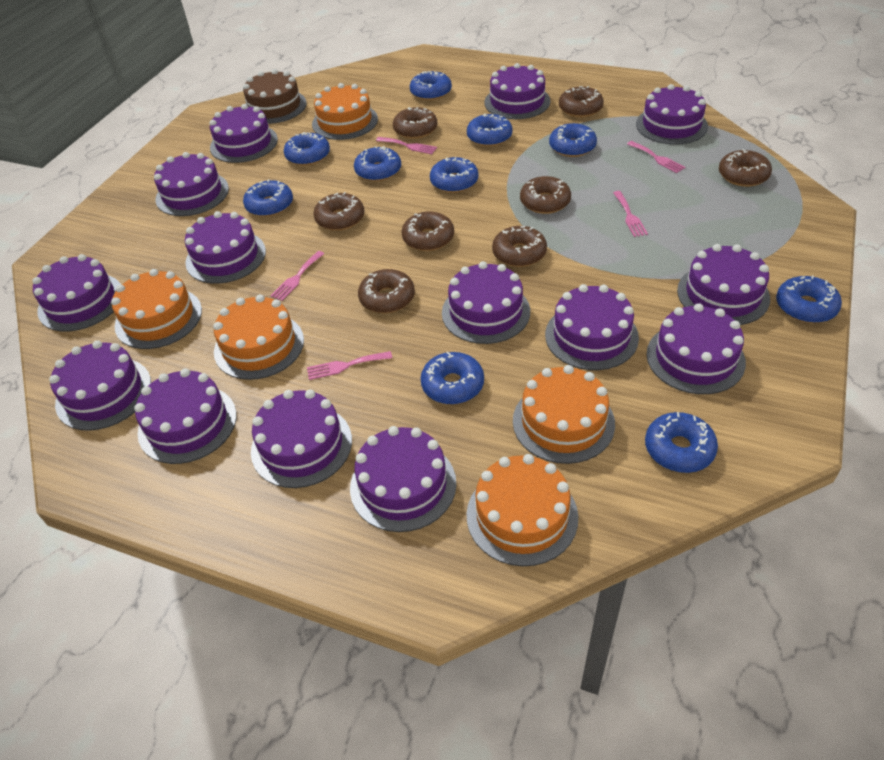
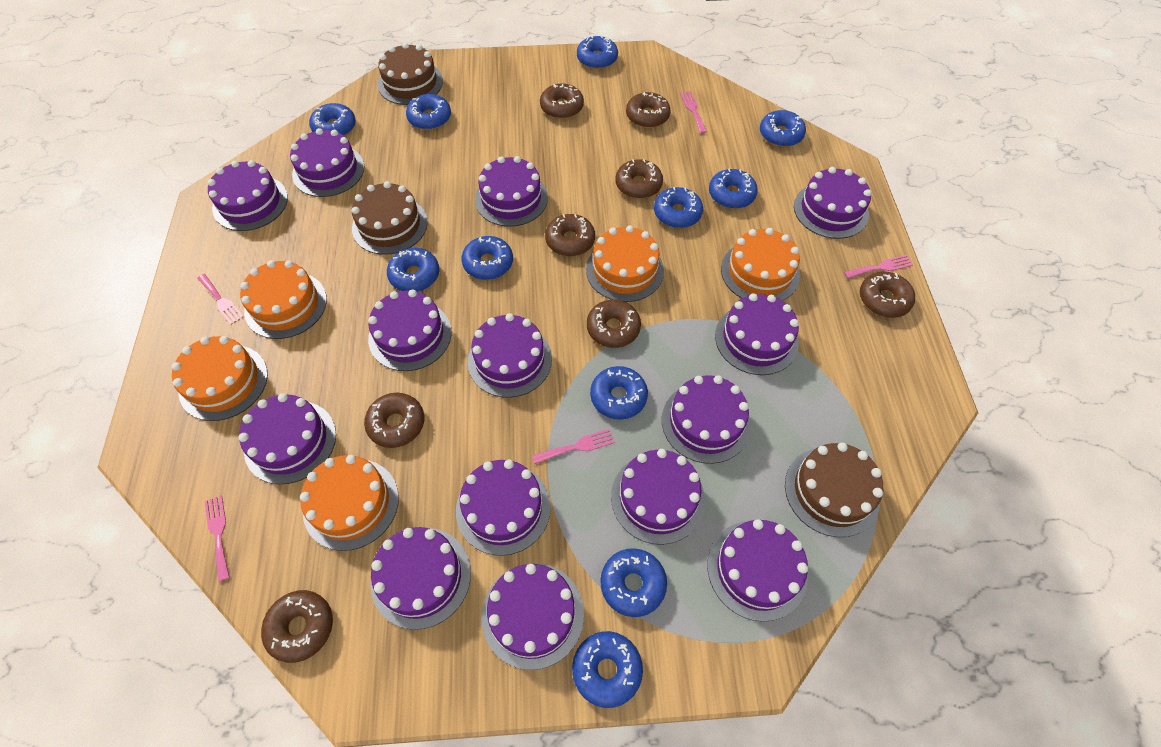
blue donut: 10 -> 11
brown cake: 1 -> 3

